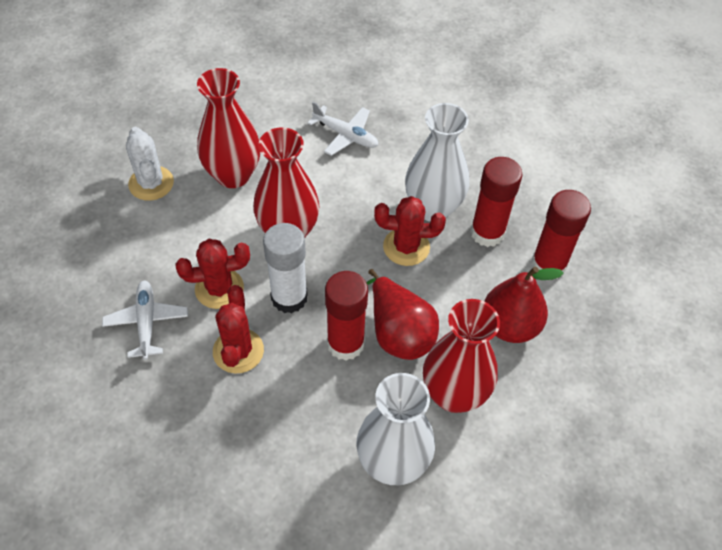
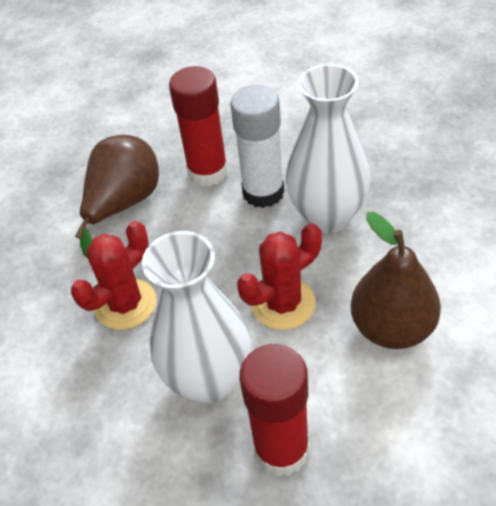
brown pear: 0 -> 2
red cactus: 3 -> 2
red glue stick: 3 -> 2
red pear: 2 -> 0
red vase: 3 -> 0
white cactus: 1 -> 0
white plane: 2 -> 0

